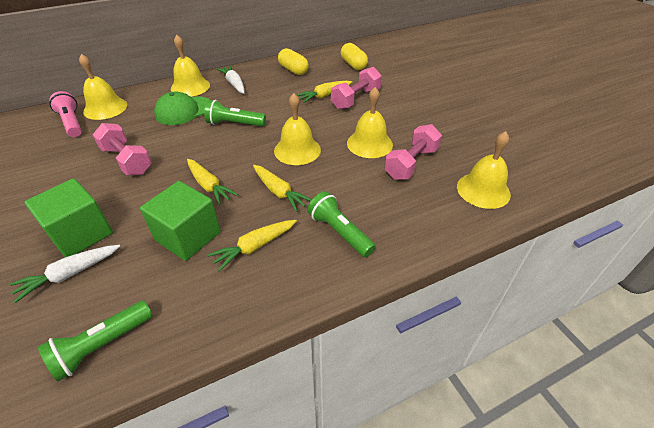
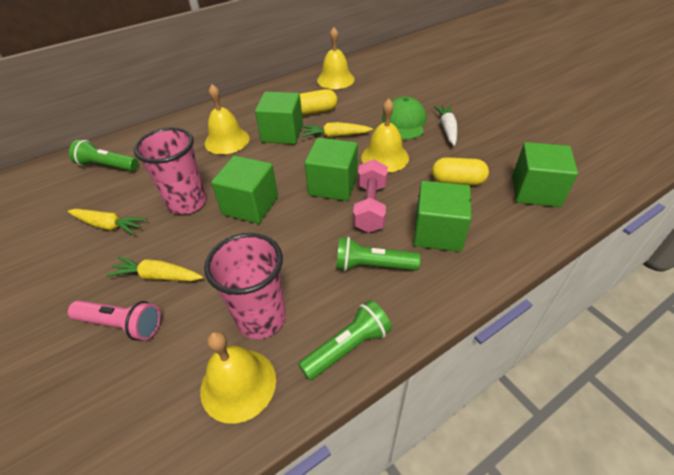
green cube: 2 -> 5
pink cup: 0 -> 2
pink dumbbell: 3 -> 1
white carrot: 2 -> 1
yellow bell: 5 -> 4
yellow carrot: 4 -> 3

